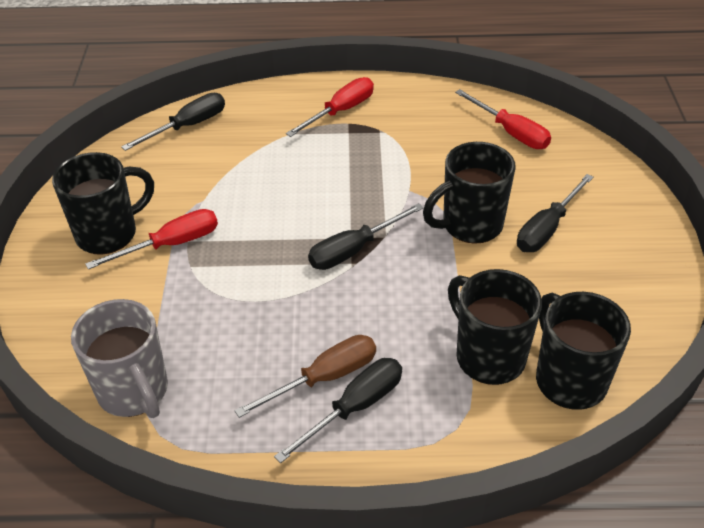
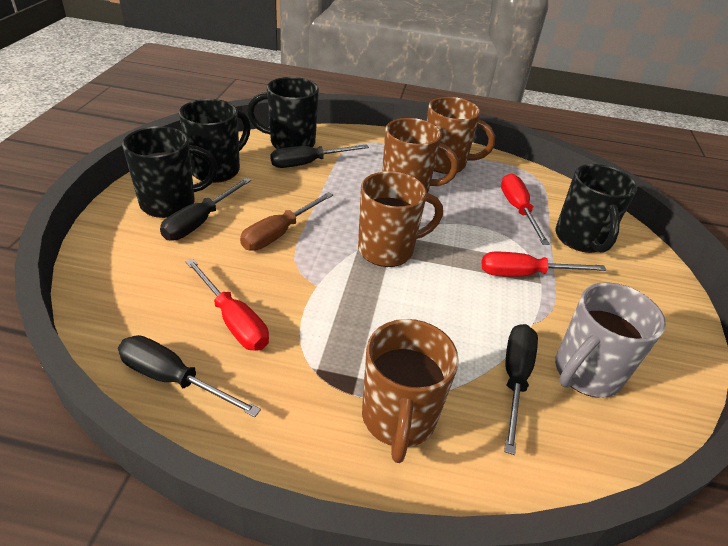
brown mug: 0 -> 4

